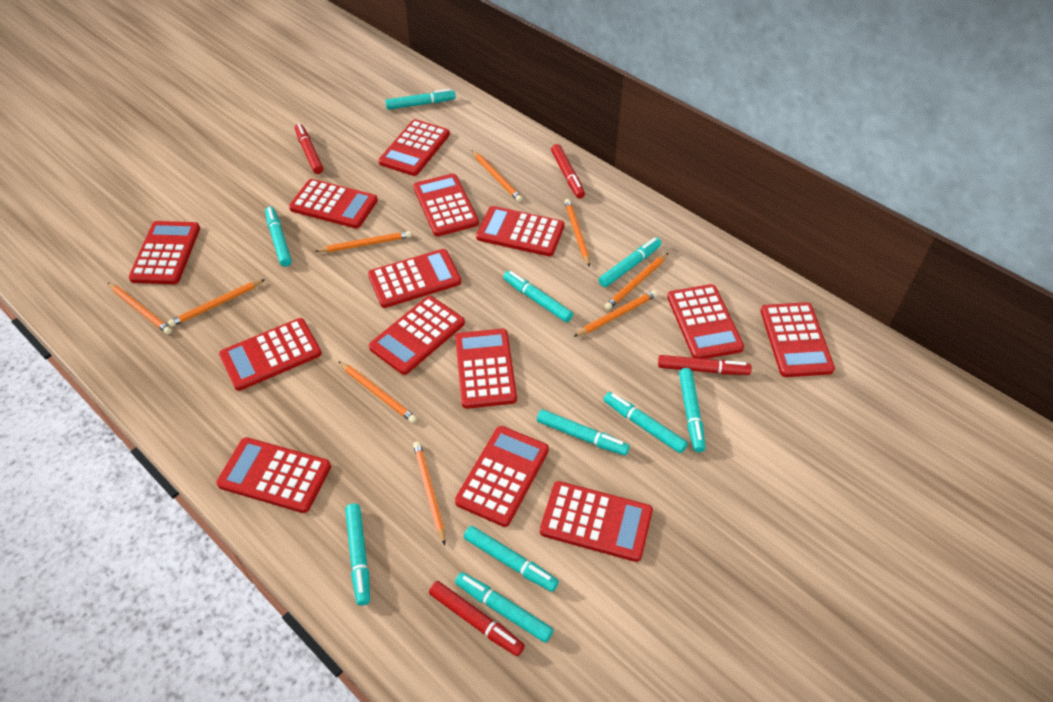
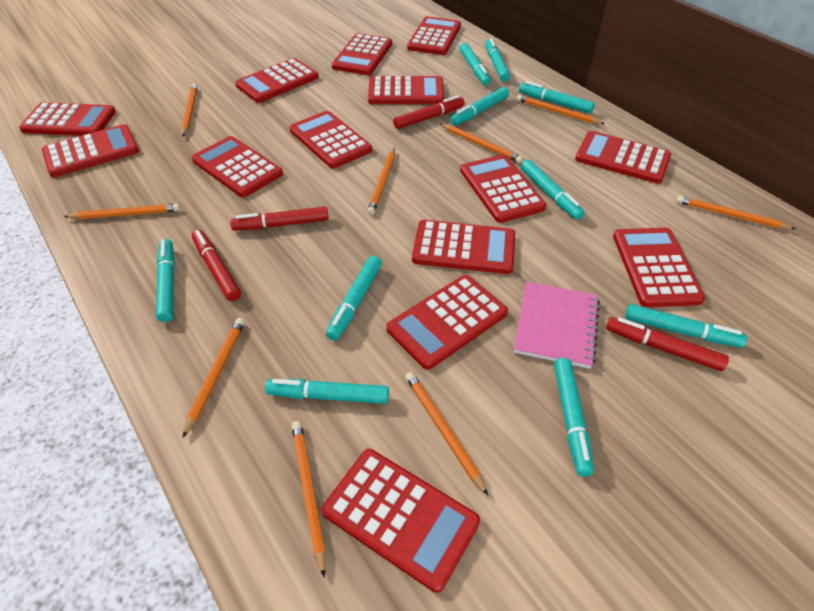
pink notebook: 0 -> 1

